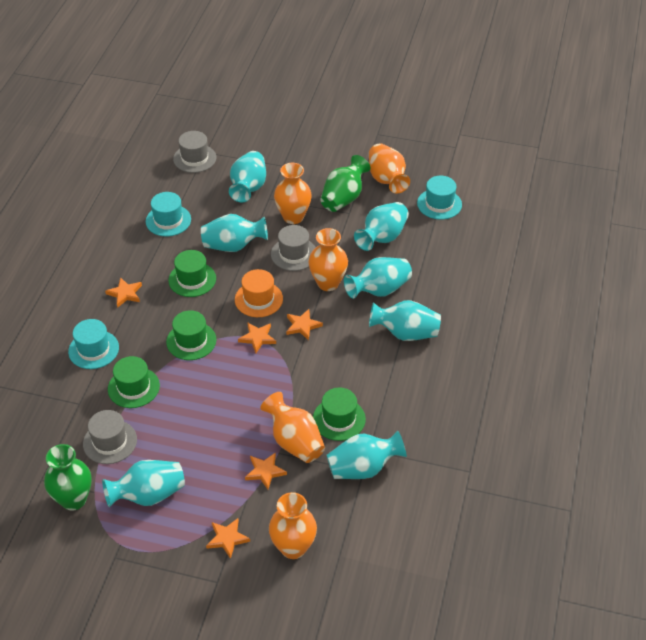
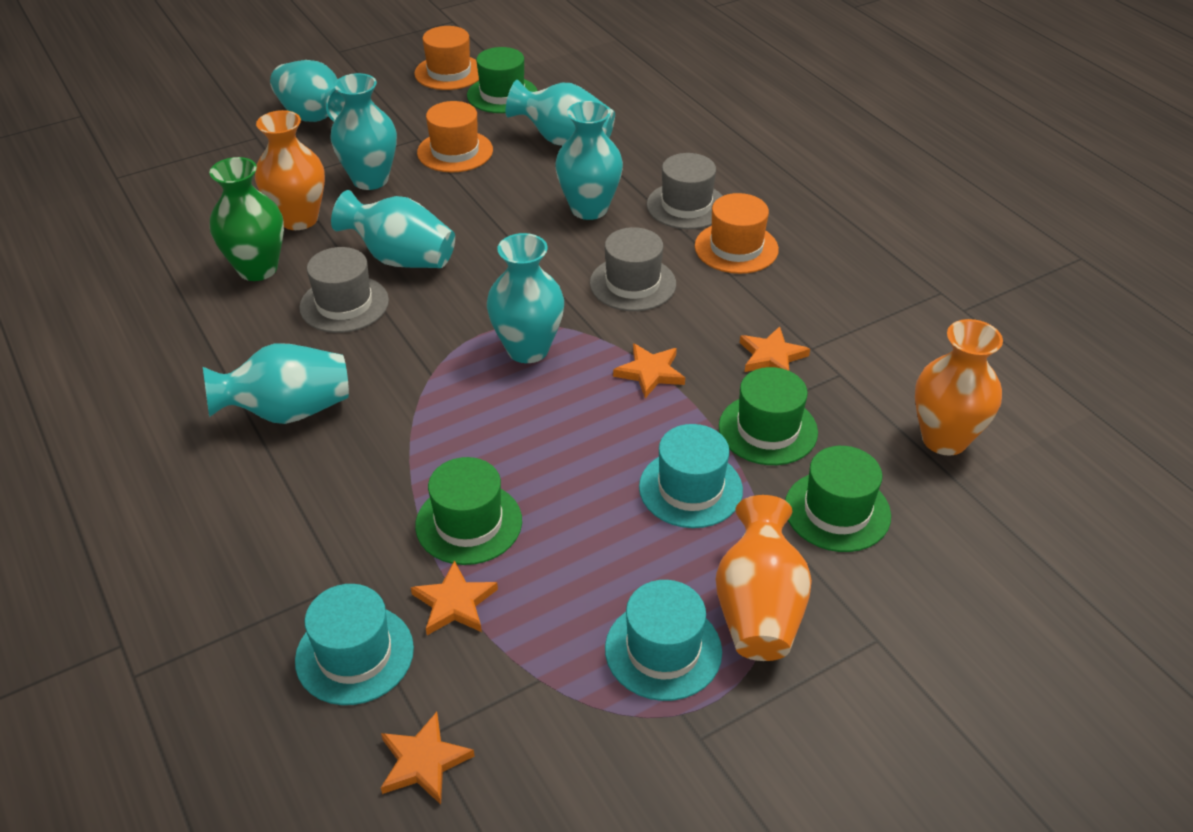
green vase: 2 -> 1
orange hat: 1 -> 3
orange star: 5 -> 4
orange vase: 5 -> 3

